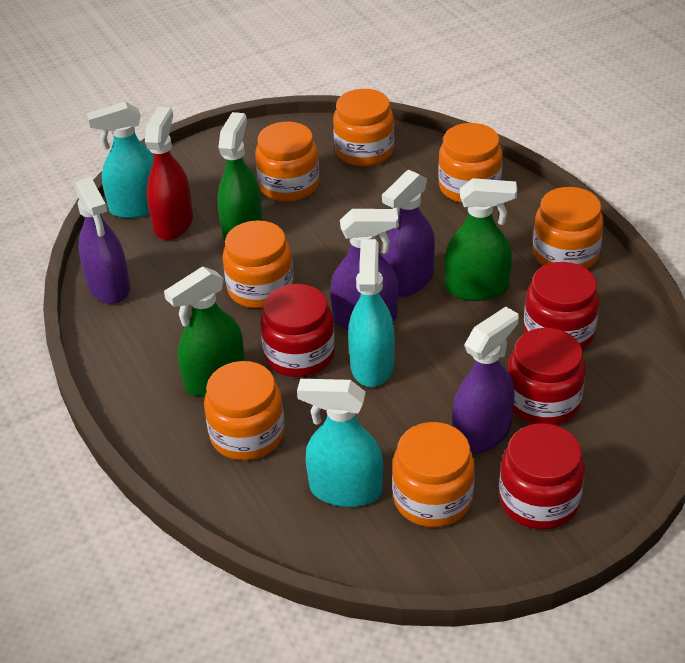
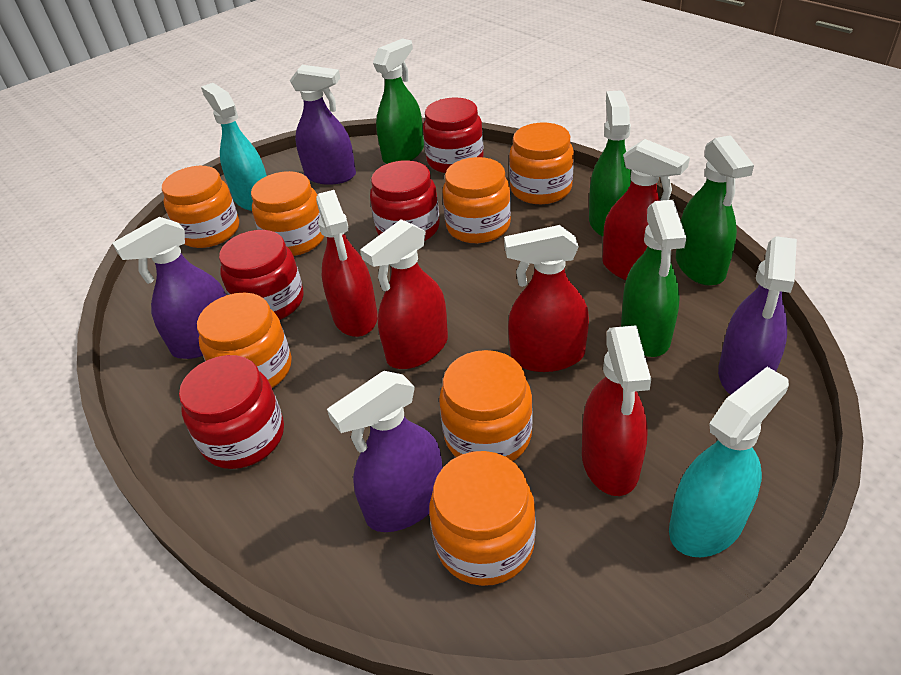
green spray bottle: 3 -> 4
red spray bottle: 1 -> 5
turquoise spray bottle: 3 -> 2

